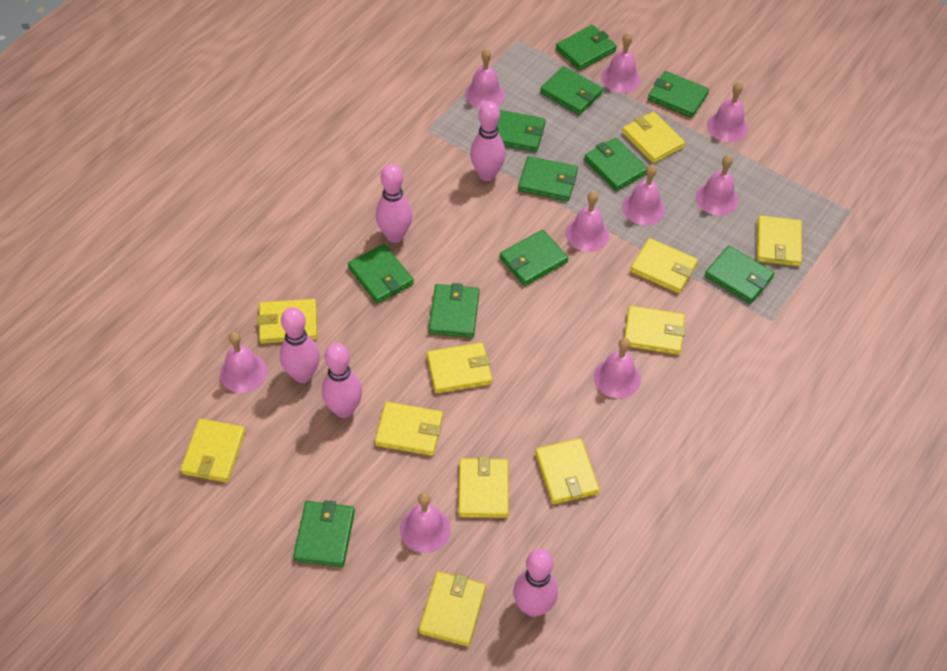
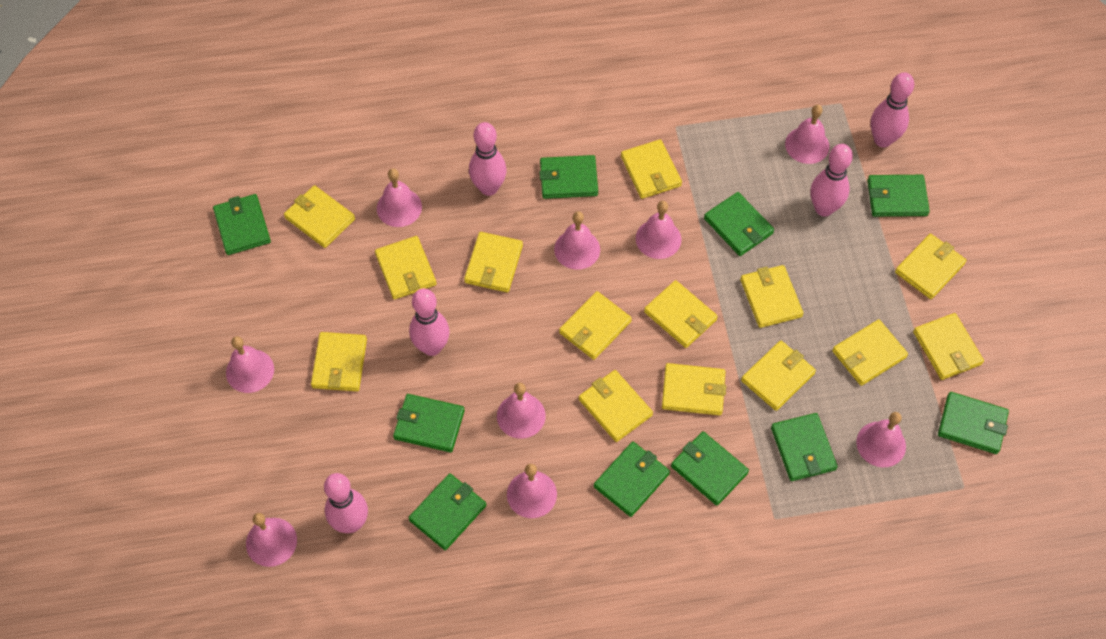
green wallet: 11 -> 10
yellow wallet: 11 -> 14

